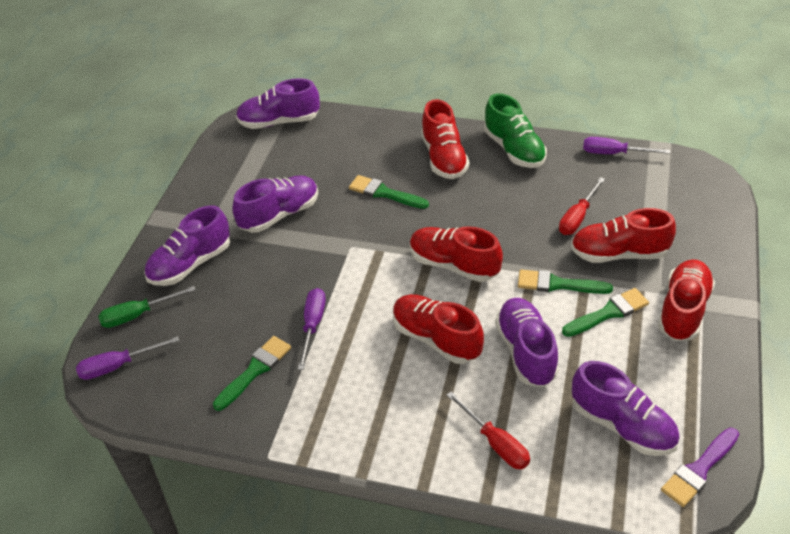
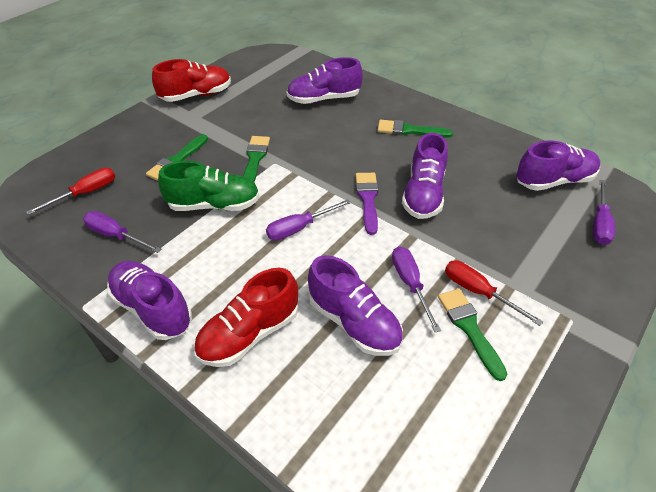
green screwdriver: 1 -> 0
purple screwdriver: 3 -> 4
red shoe: 5 -> 2

